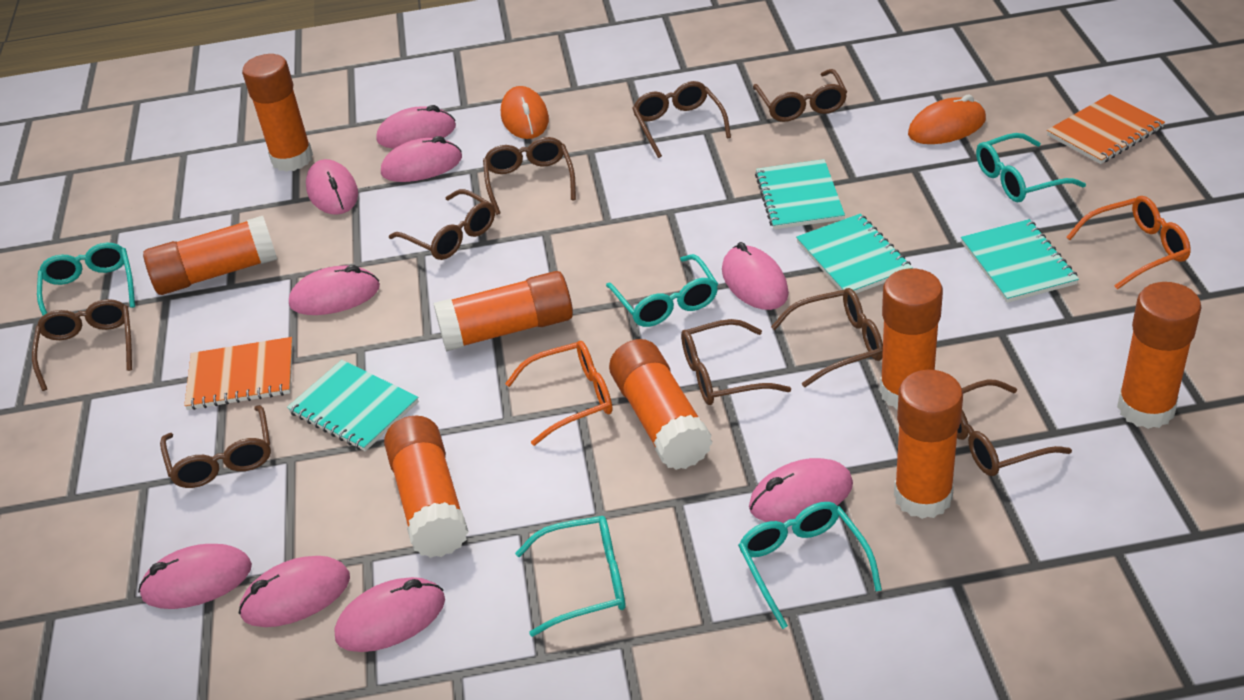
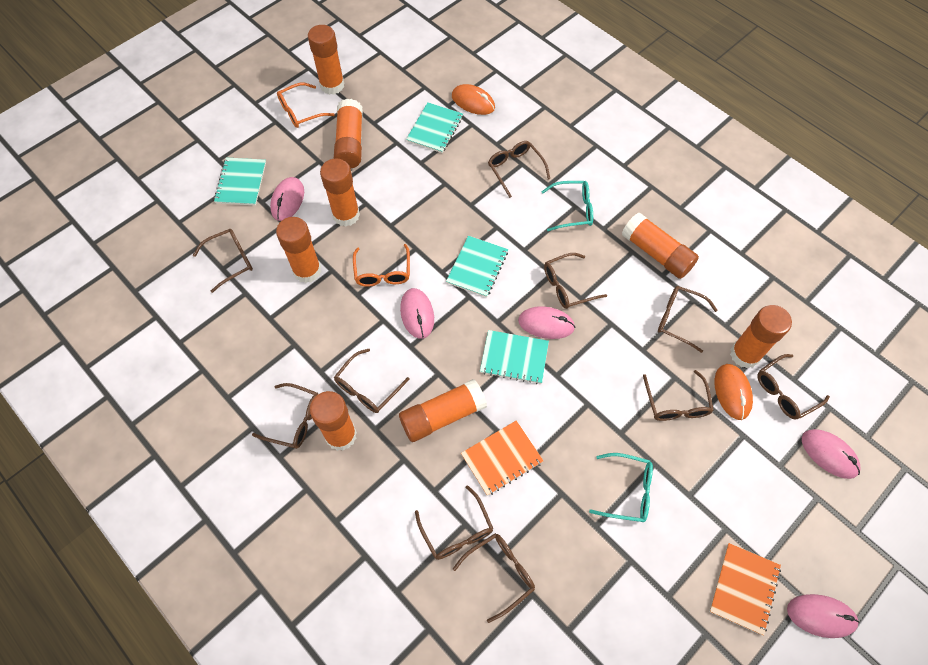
brown glasses: 9 -> 10
pink mouse: 9 -> 5
turquoise glasses: 5 -> 2

